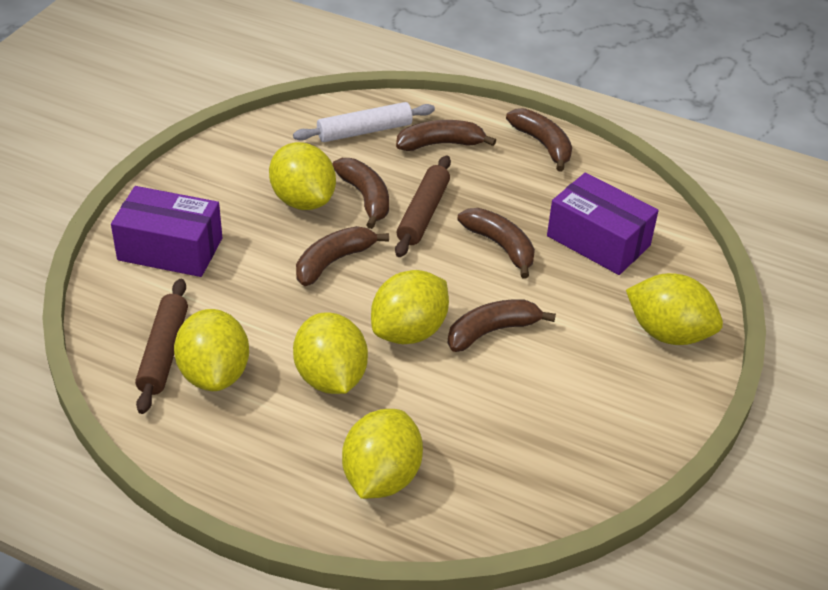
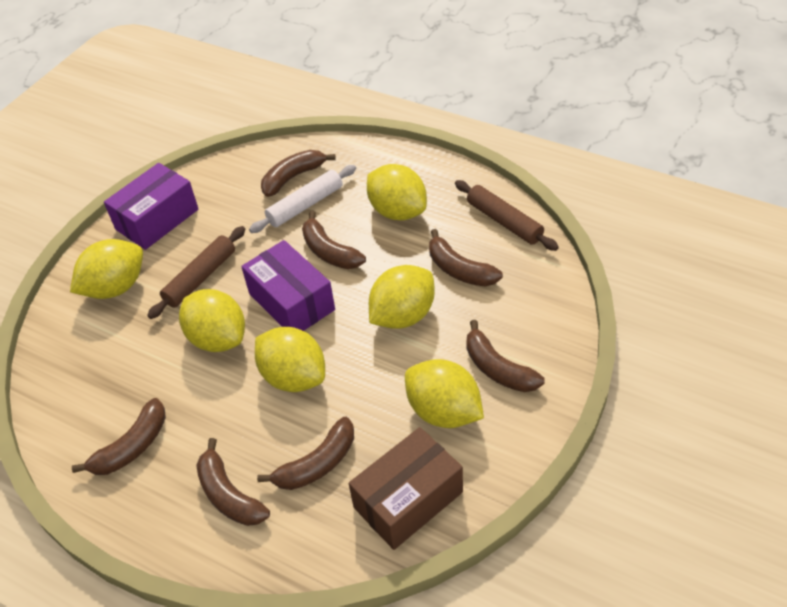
brown banana: 6 -> 7
brown box: 0 -> 1

